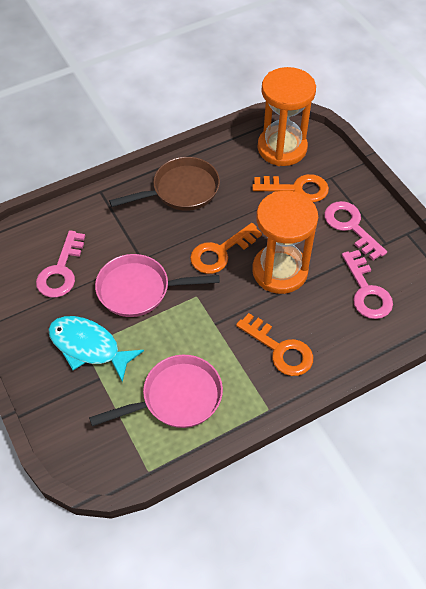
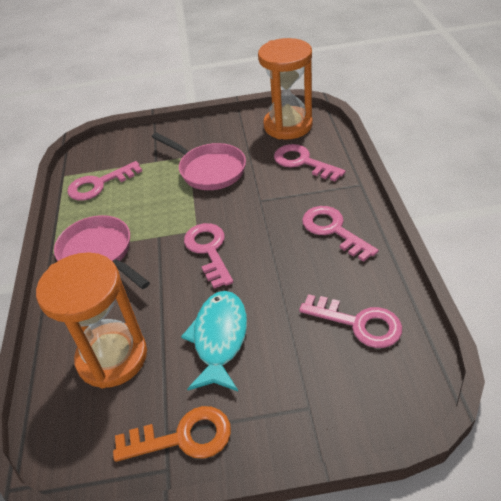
brown pan: 1 -> 0
orange key: 3 -> 1
pink key: 3 -> 5

